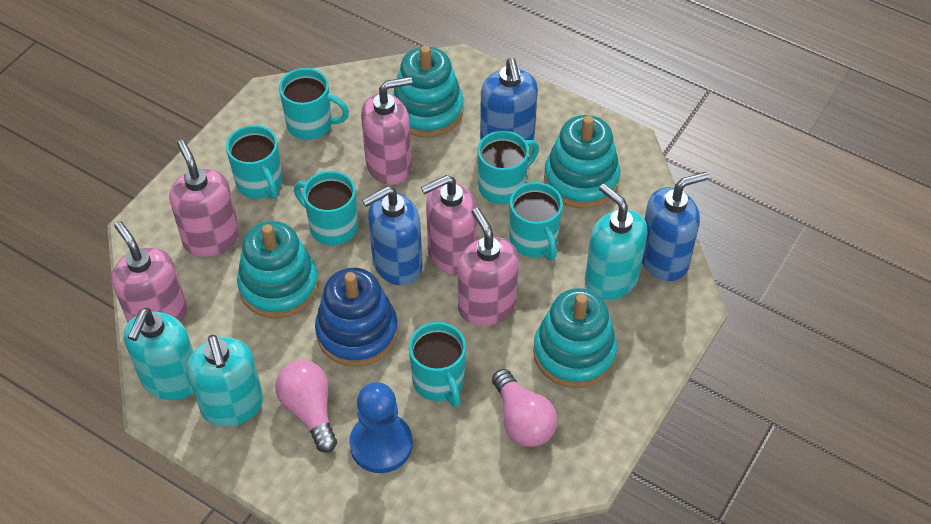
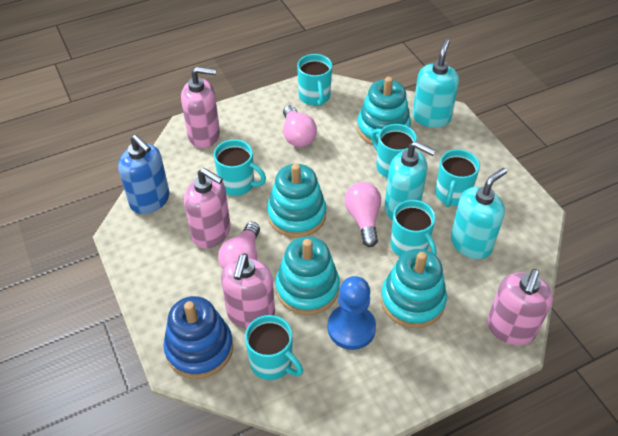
blue soap dispenser: 3 -> 1
pink light bulb: 2 -> 3
pink soap dispenser: 5 -> 4

